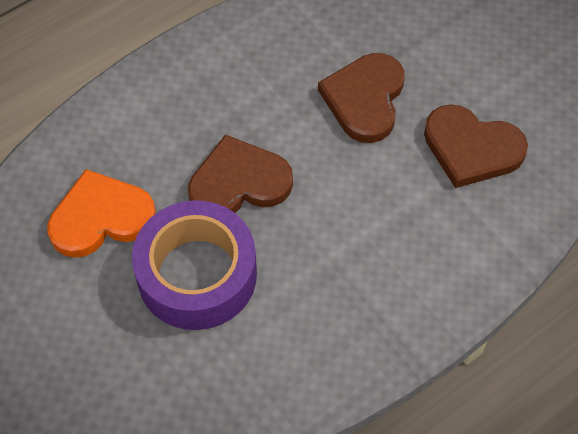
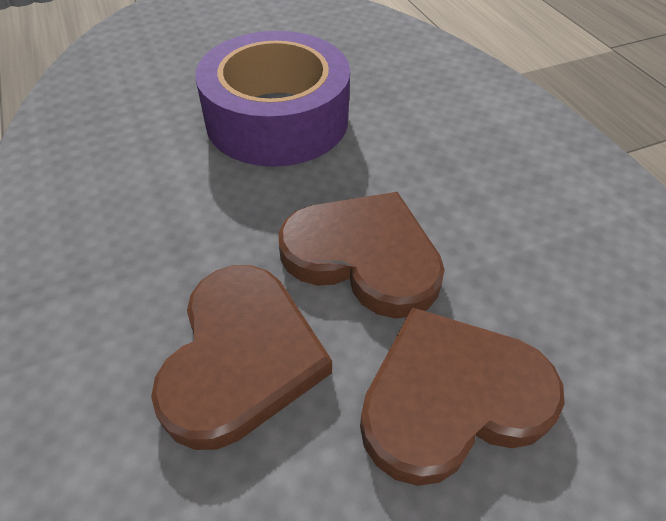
orange heart: 1 -> 0

